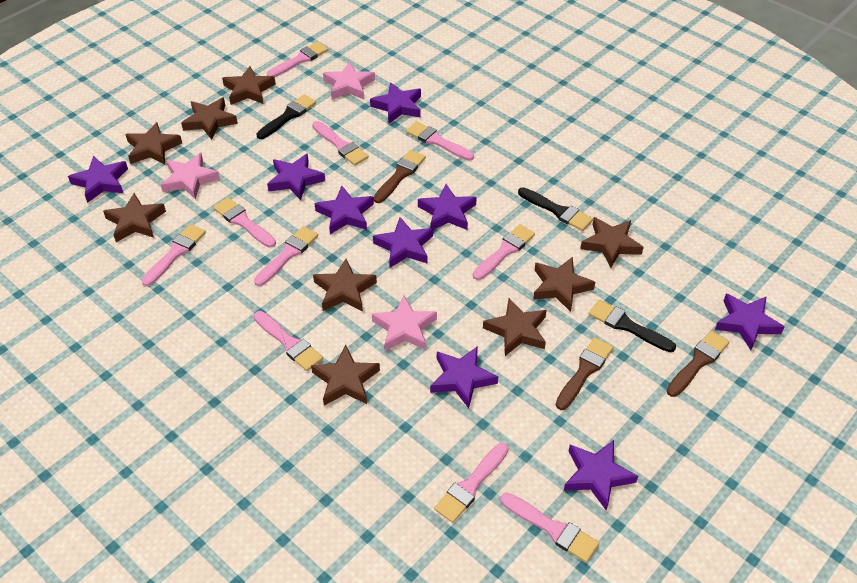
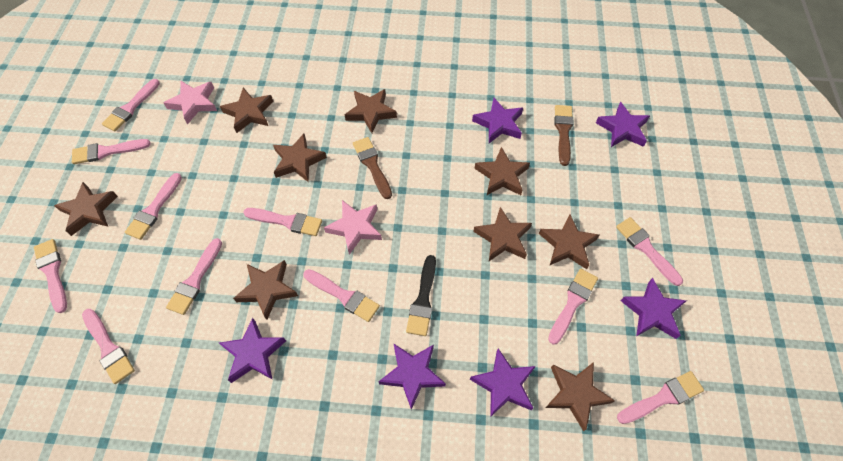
black brush: 3 -> 1
brown brush: 3 -> 2
pink brush: 10 -> 11
pink star: 3 -> 2
purple star: 9 -> 6

